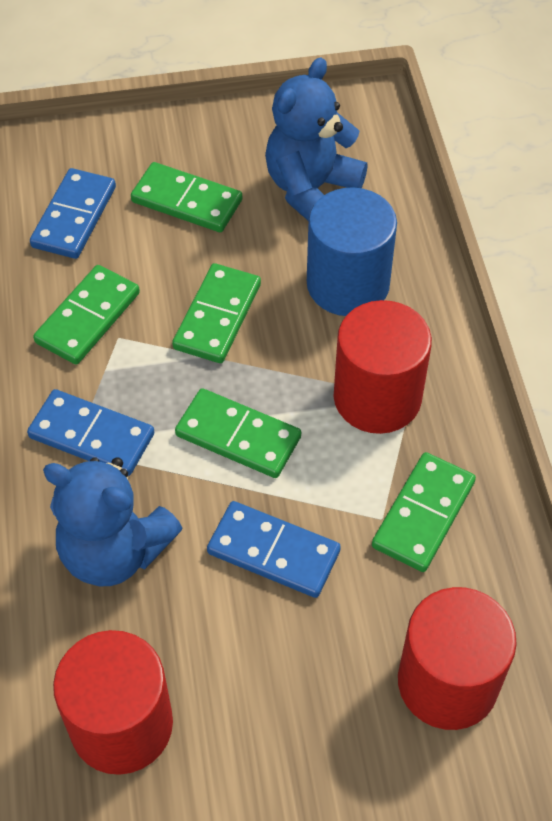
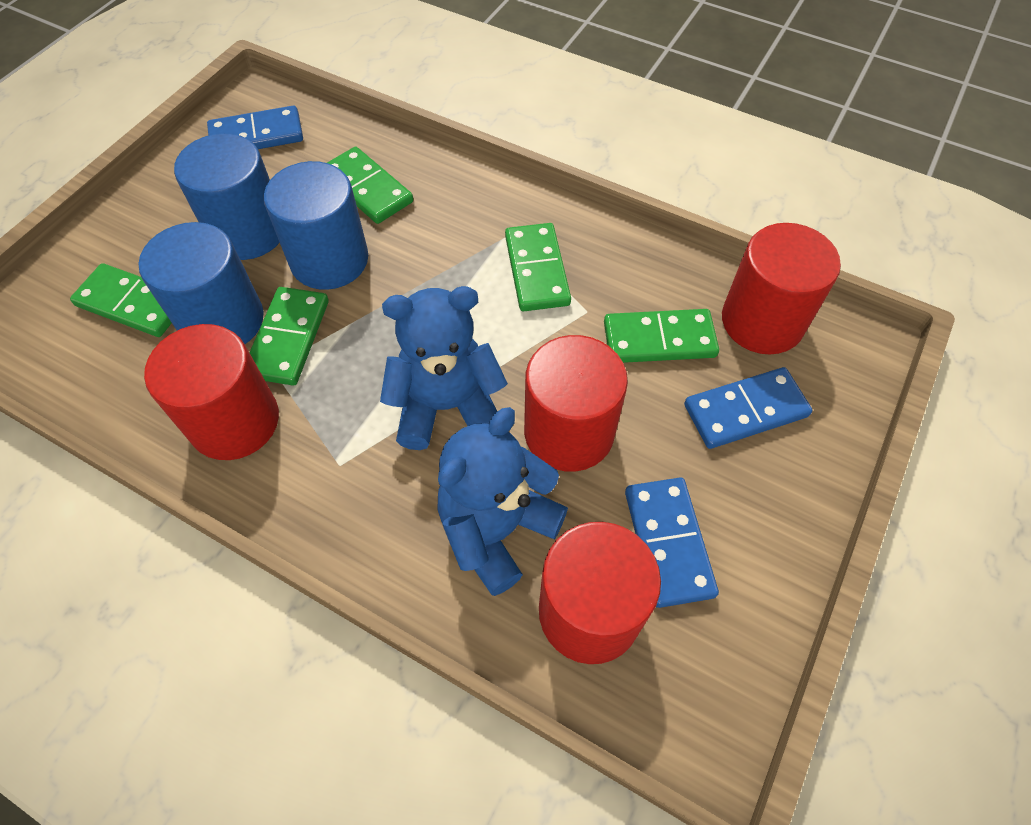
blue cylinder: 1 -> 3
red cylinder: 3 -> 4

